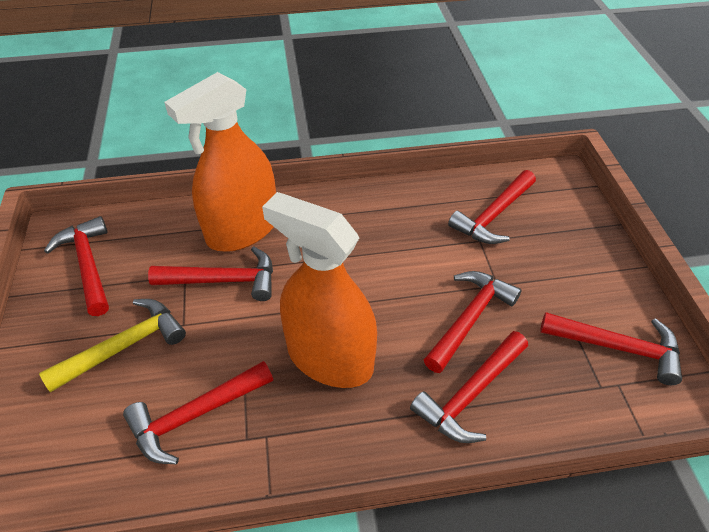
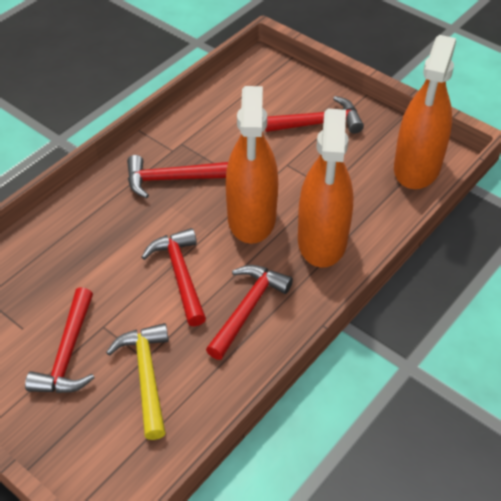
orange spray bottle: 2 -> 3
red hammer: 7 -> 5

